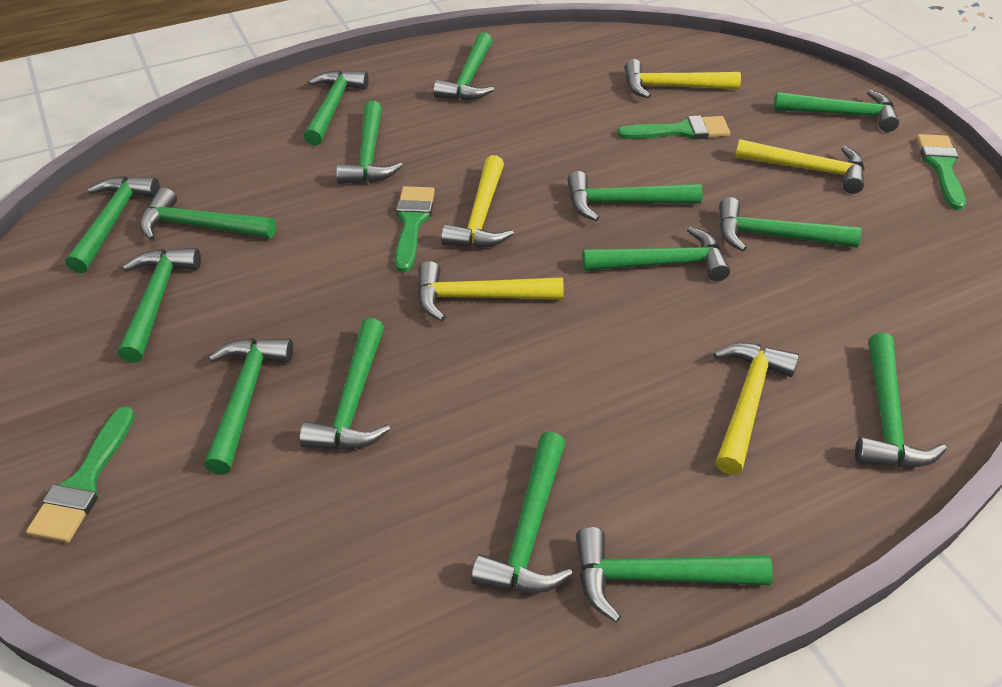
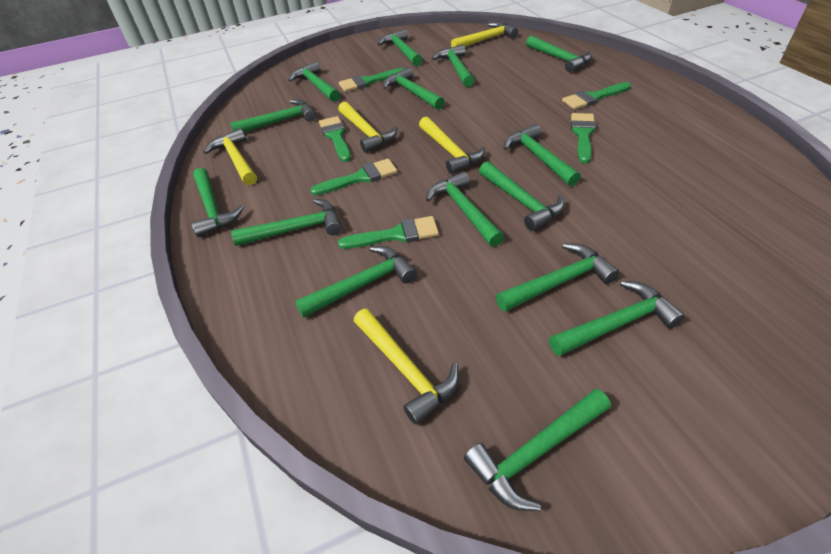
green brush: 4 -> 6

